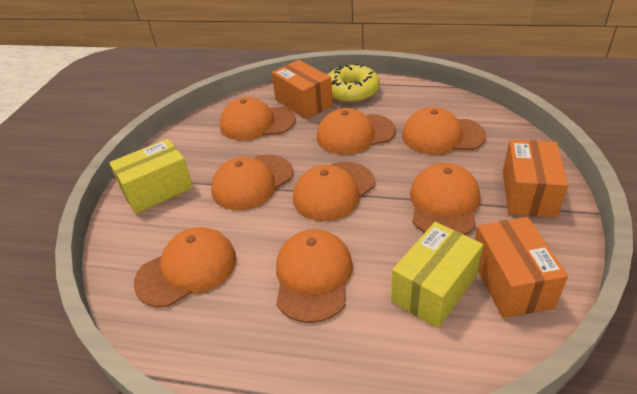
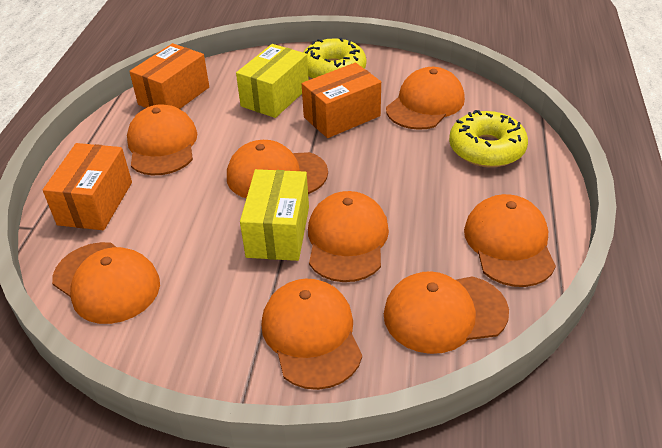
yellow donut: 1 -> 2

